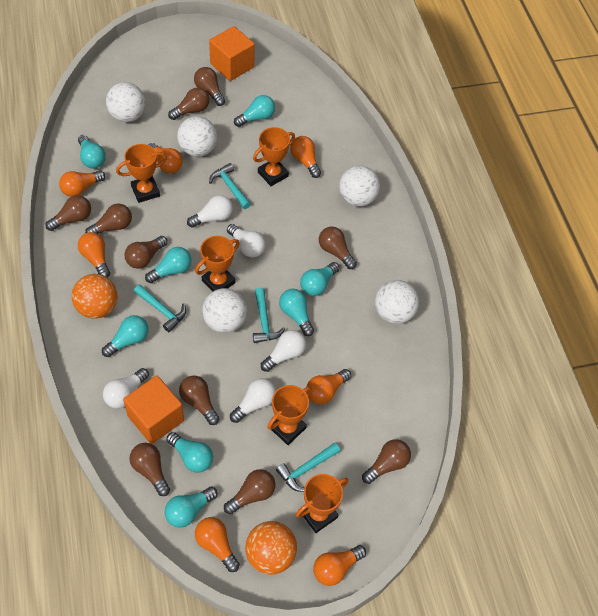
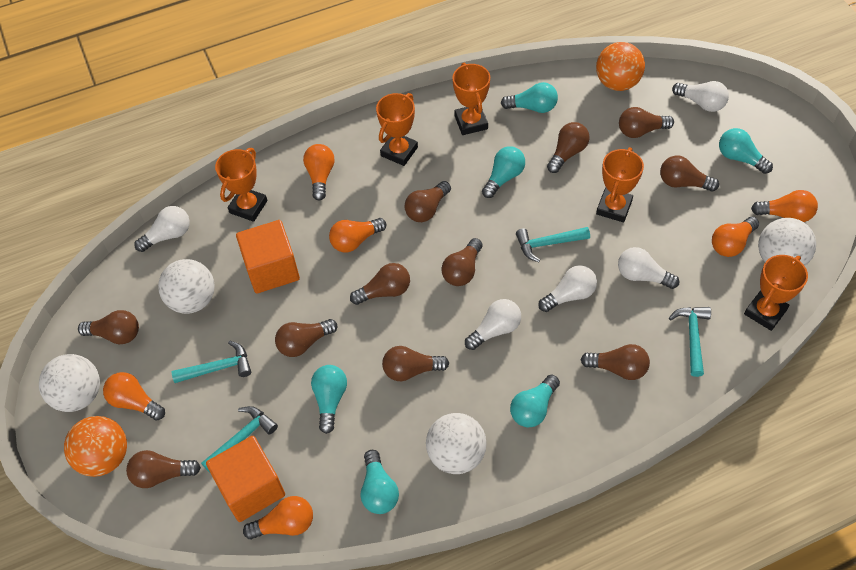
brown light bulb: 10 -> 11
orange light bulb: 7 -> 6
turquoise light bulb: 8 -> 6
white ball: 5 -> 4

